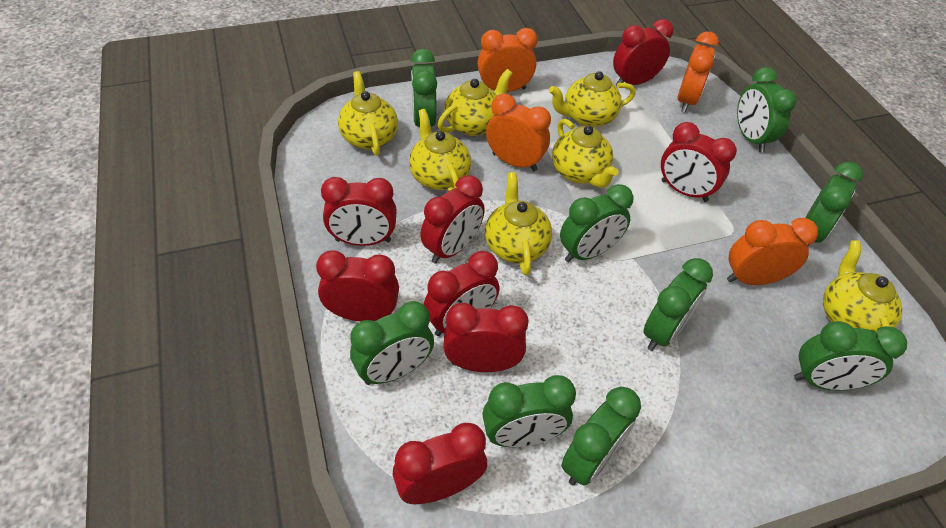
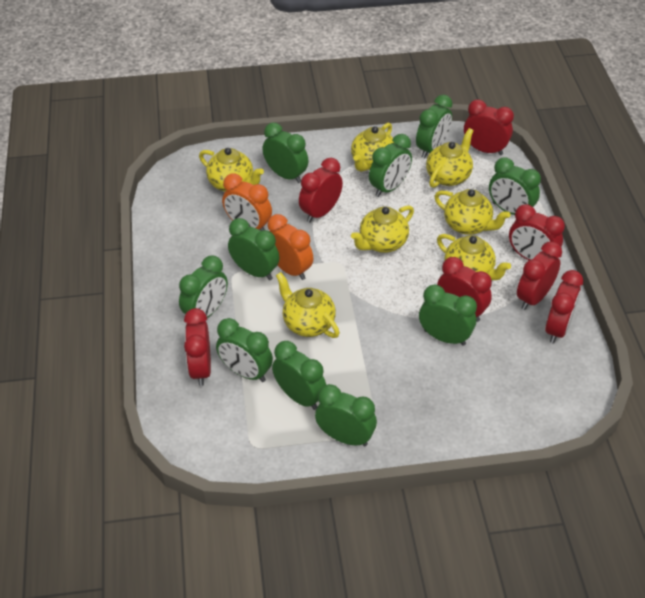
green clock: 9 -> 10
orange clock: 4 -> 2
red clock: 8 -> 7

